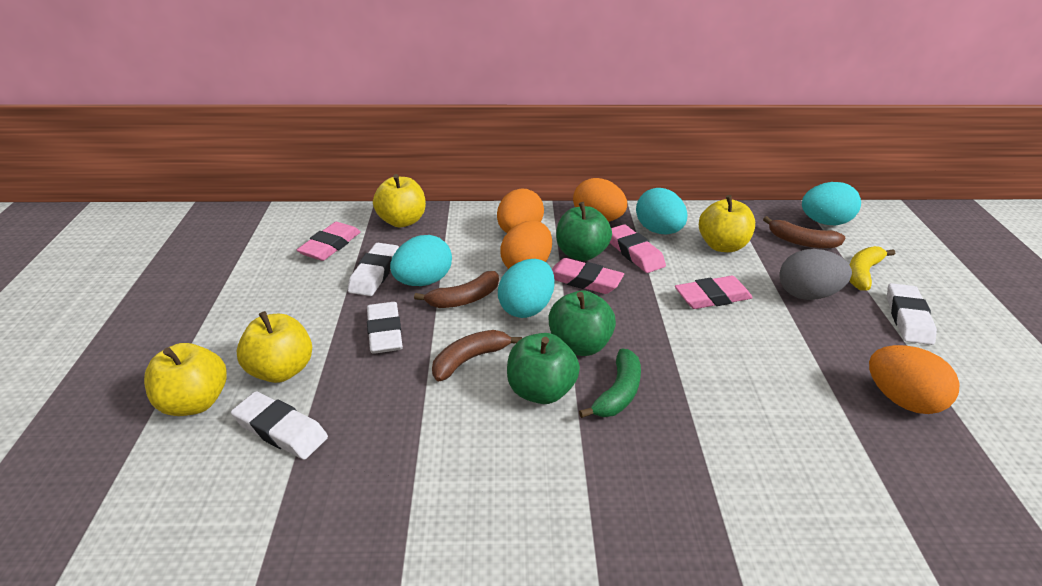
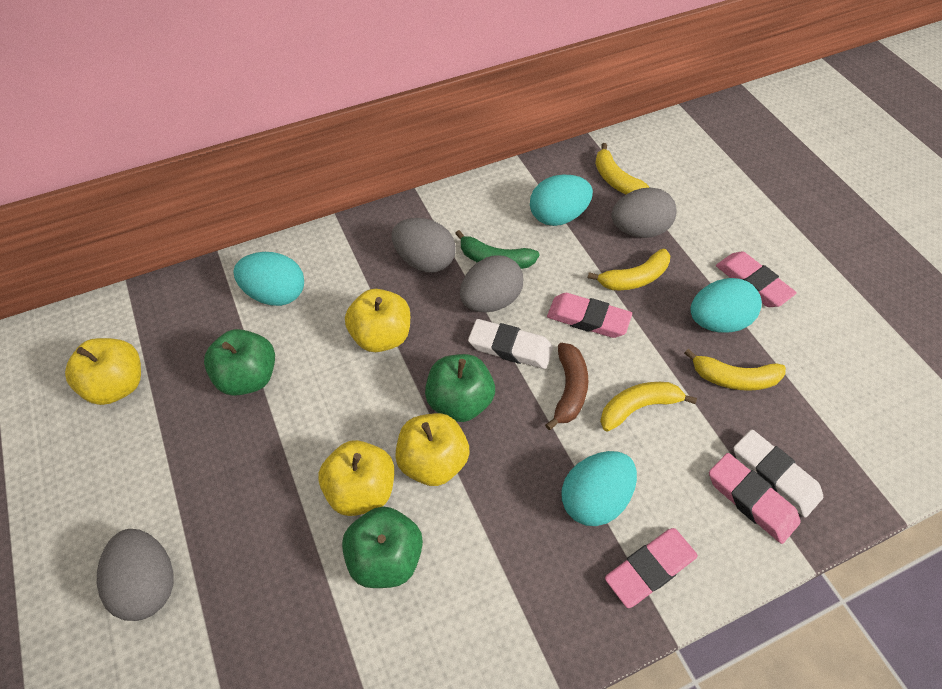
brown banana: 3 -> 1
grey egg: 1 -> 4
orange egg: 4 -> 0
white eraser: 4 -> 2
yellow banana: 1 -> 4

